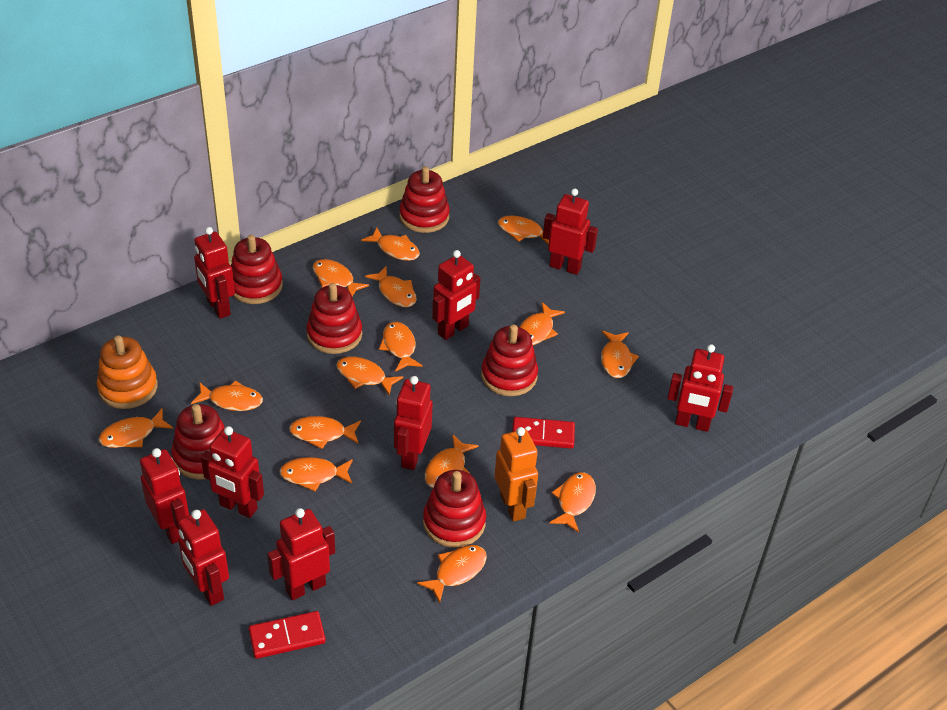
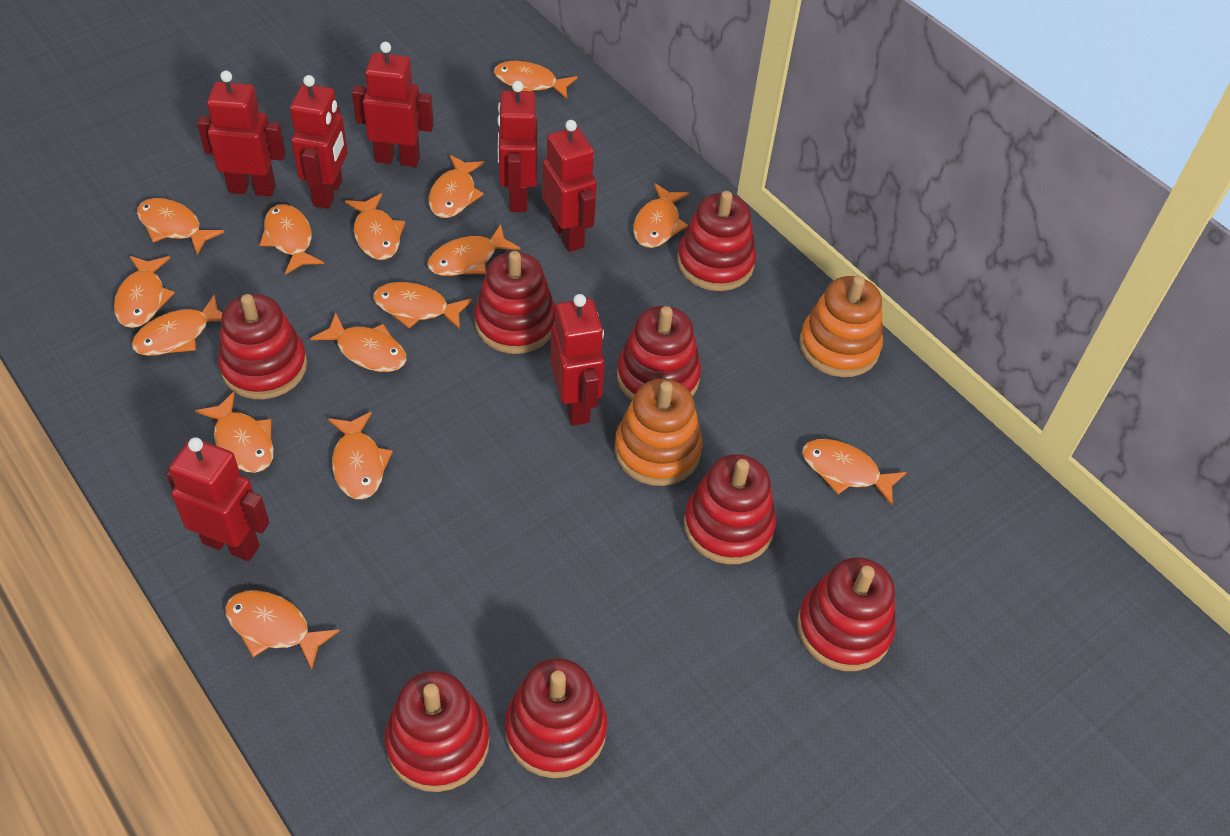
orange robot: 1 -> 0
orange stacking toy: 1 -> 2
red domino: 2 -> 0
red robot: 9 -> 7
red stacking toy: 6 -> 8

